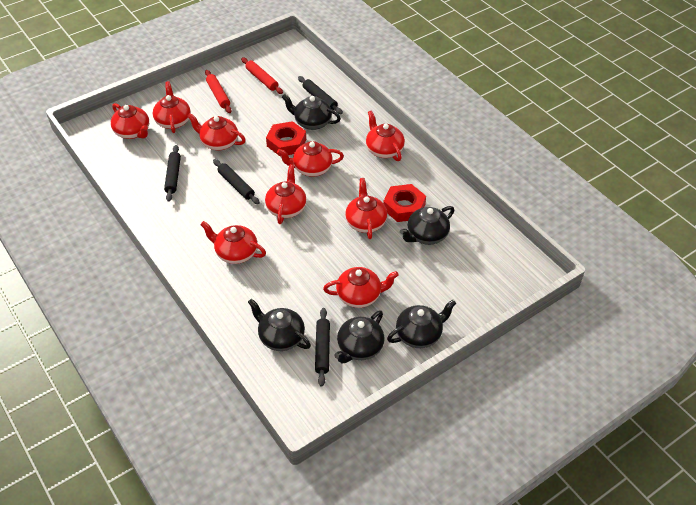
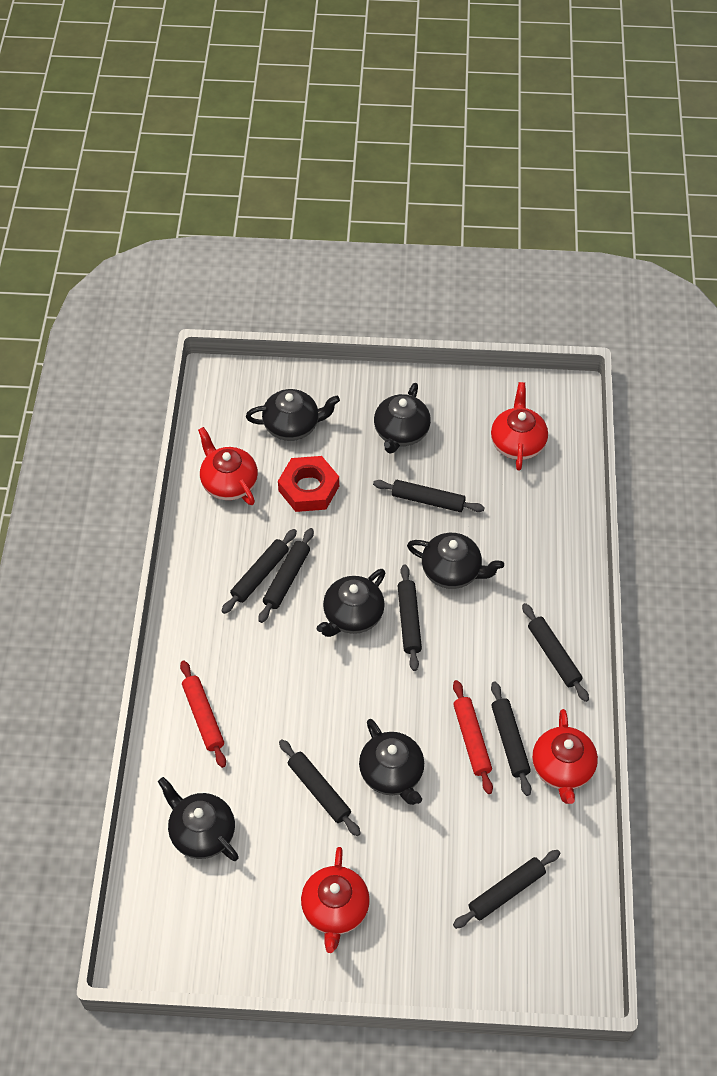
black rolling pin: 4 -> 8
black teapot: 5 -> 6
red nut: 2 -> 1
red teapot: 9 -> 4

